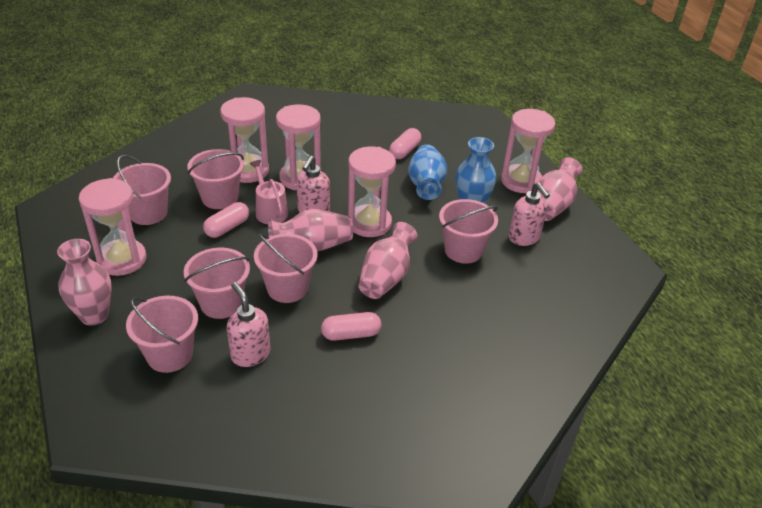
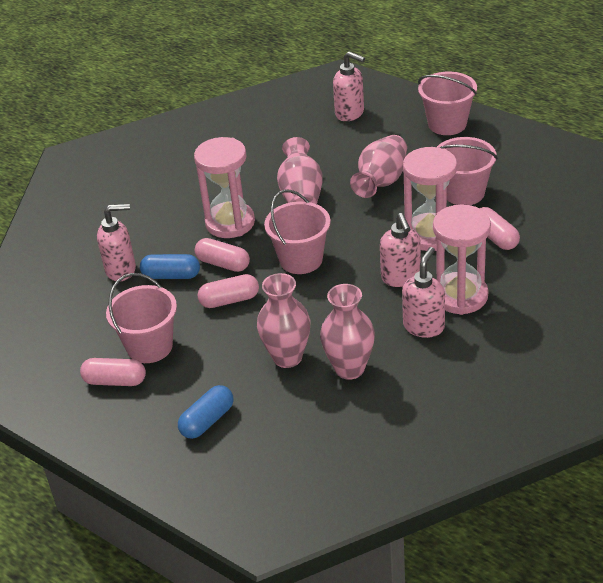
blue capsule: 0 -> 2
blue vase: 2 -> 0
pink bucket: 6 -> 4
pink capsule: 3 -> 4
pink hourglass: 5 -> 3
pink soap dispenser: 3 -> 4
pink watering can: 1 -> 0

